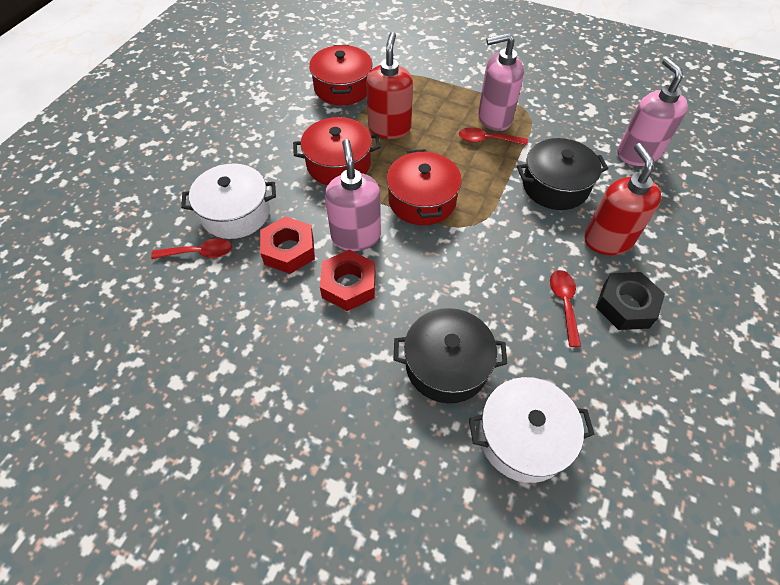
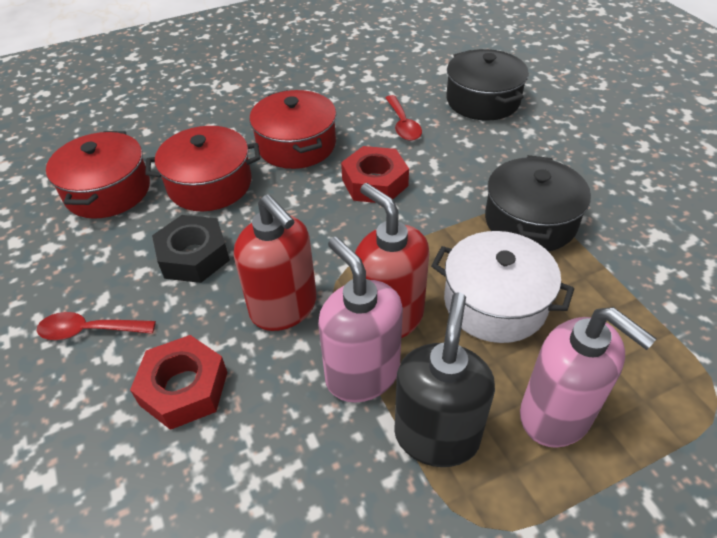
black soap dispenser: 0 -> 1
pink soap dispenser: 3 -> 2
red spoon: 3 -> 2
white pot: 2 -> 1

